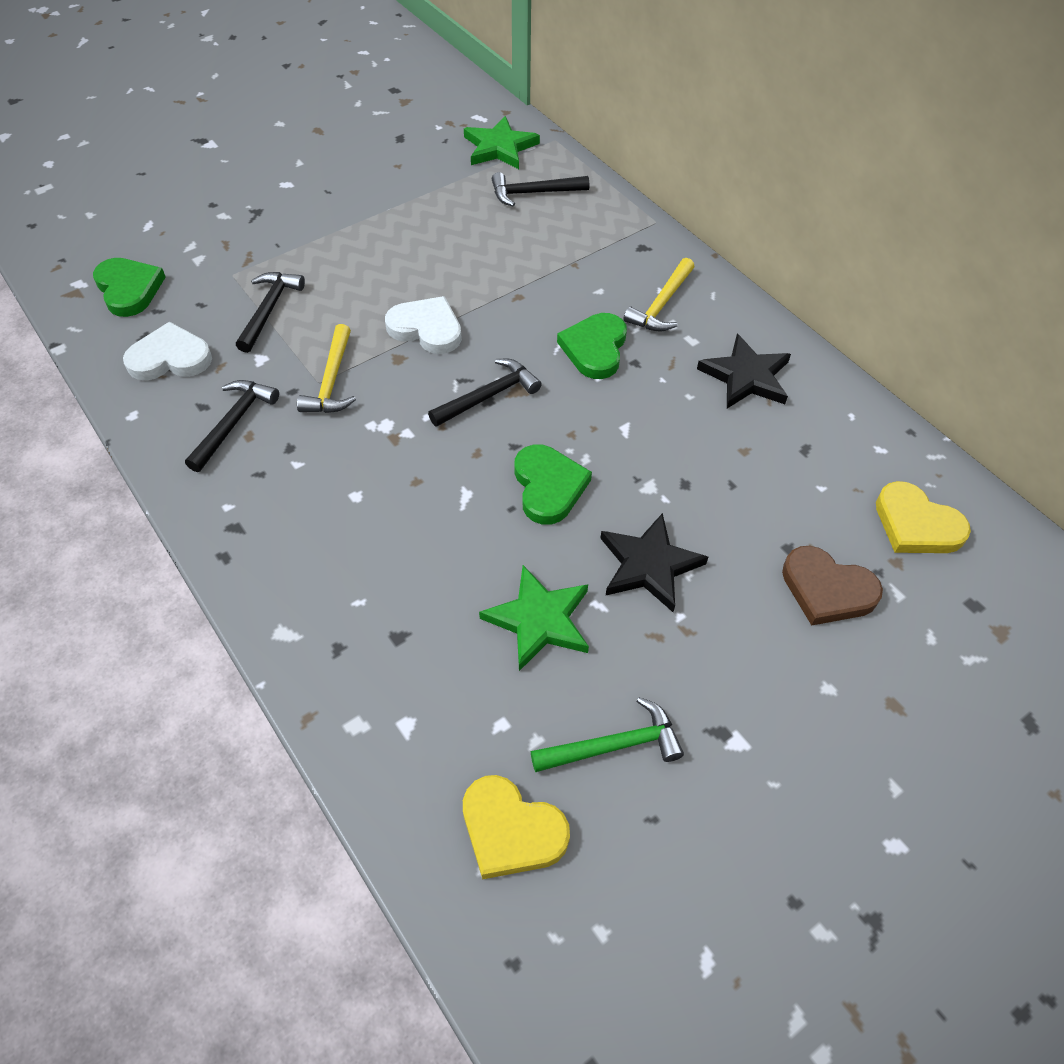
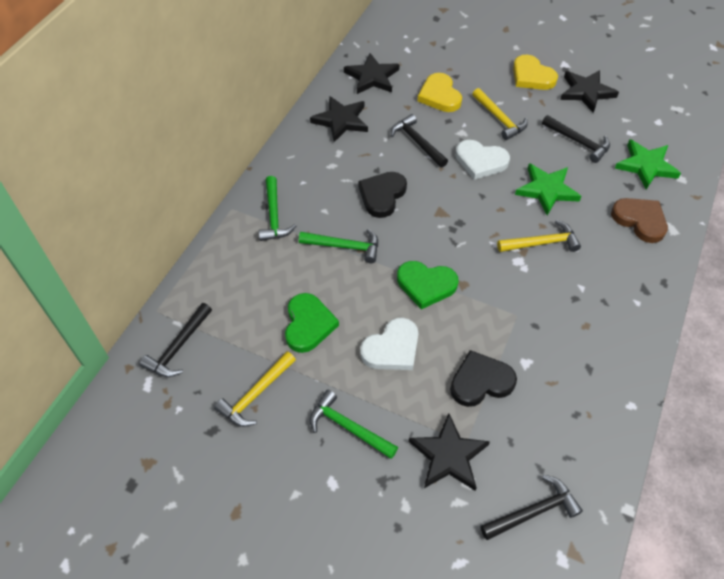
black heart: 0 -> 2
black star: 2 -> 4
green hammer: 1 -> 3
green heart: 3 -> 2
yellow hammer: 2 -> 3

